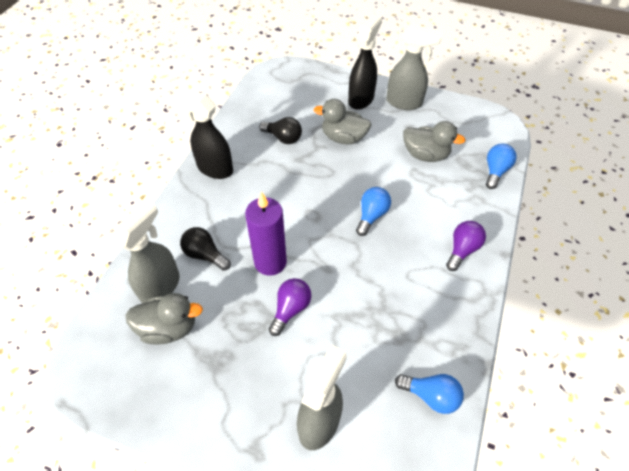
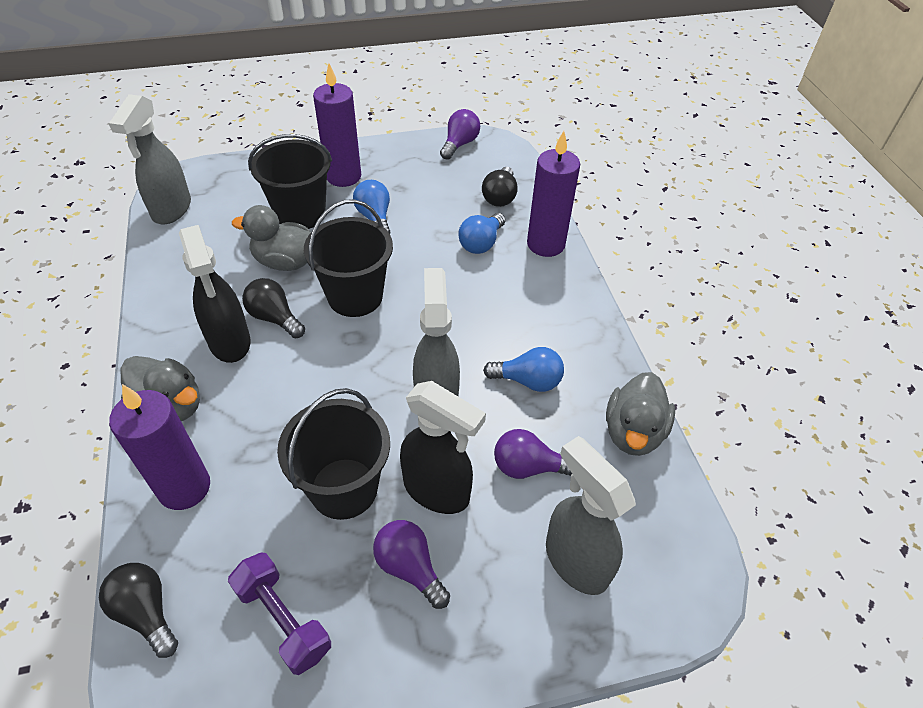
black bucket: 0 -> 3
black light bulb: 2 -> 3
purple candle: 1 -> 3
purple dumbbell: 0 -> 1
purple light bulb: 2 -> 3

